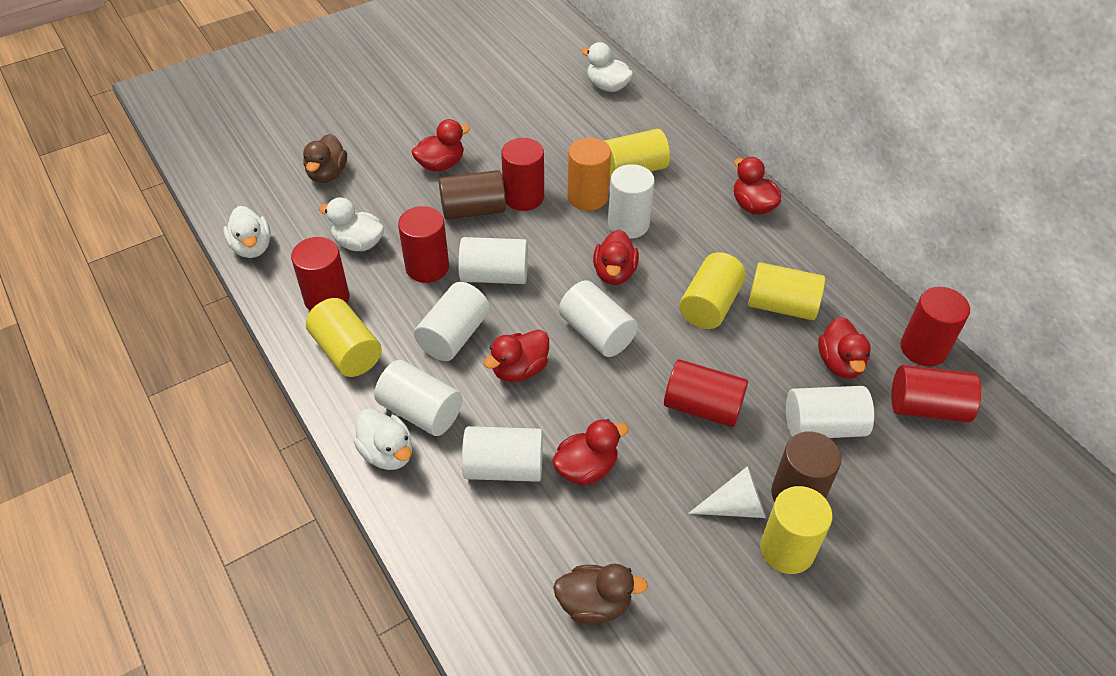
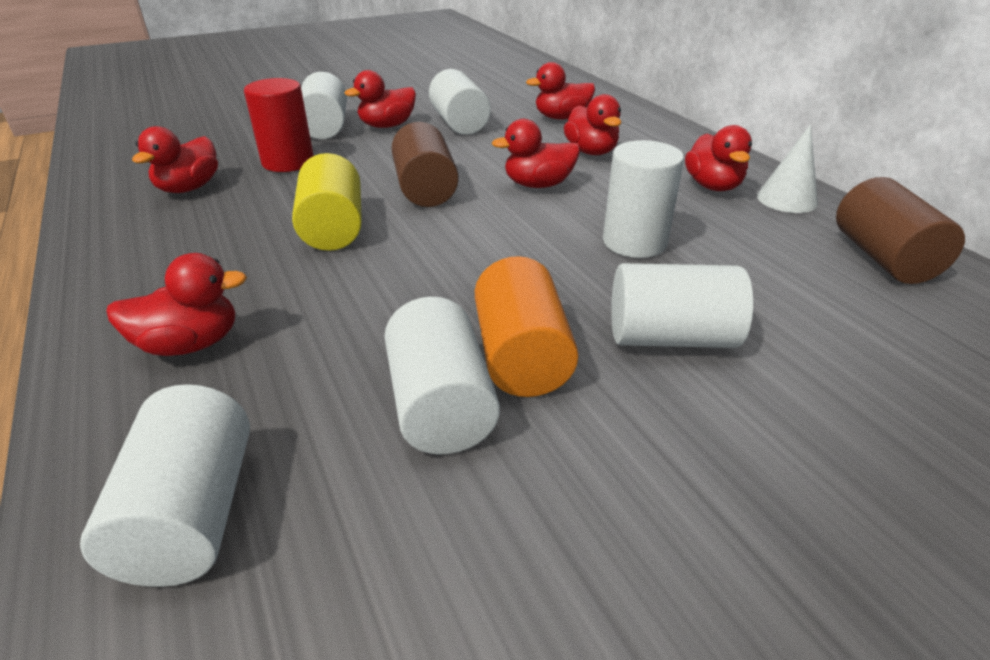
brown duck: 2 -> 0
red cylinder: 6 -> 1
red duck: 6 -> 7
white cylinder: 7 -> 6
white duck: 4 -> 0
yellow cylinder: 5 -> 1

